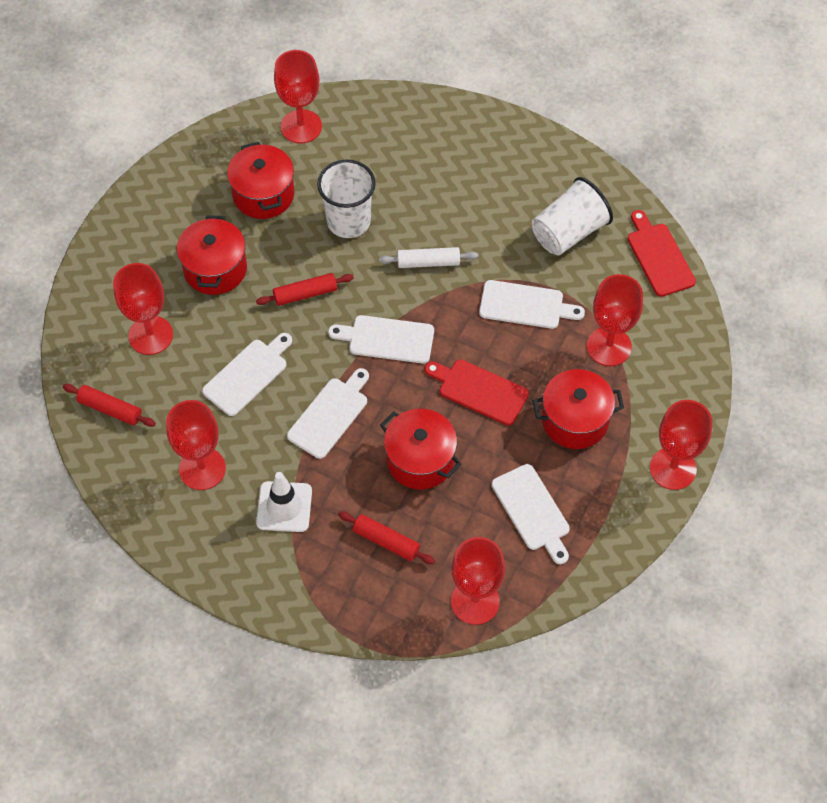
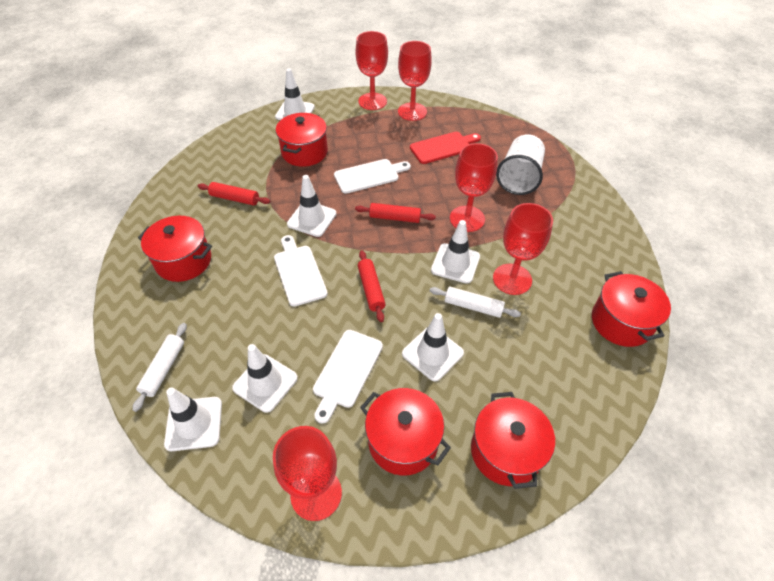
red cutting board: 2 -> 1
red goblet: 6 -> 5
red pot: 4 -> 5
white cup: 2 -> 1
white cutting board: 5 -> 3
white rolling pin: 1 -> 2
white traffic cone: 1 -> 6

